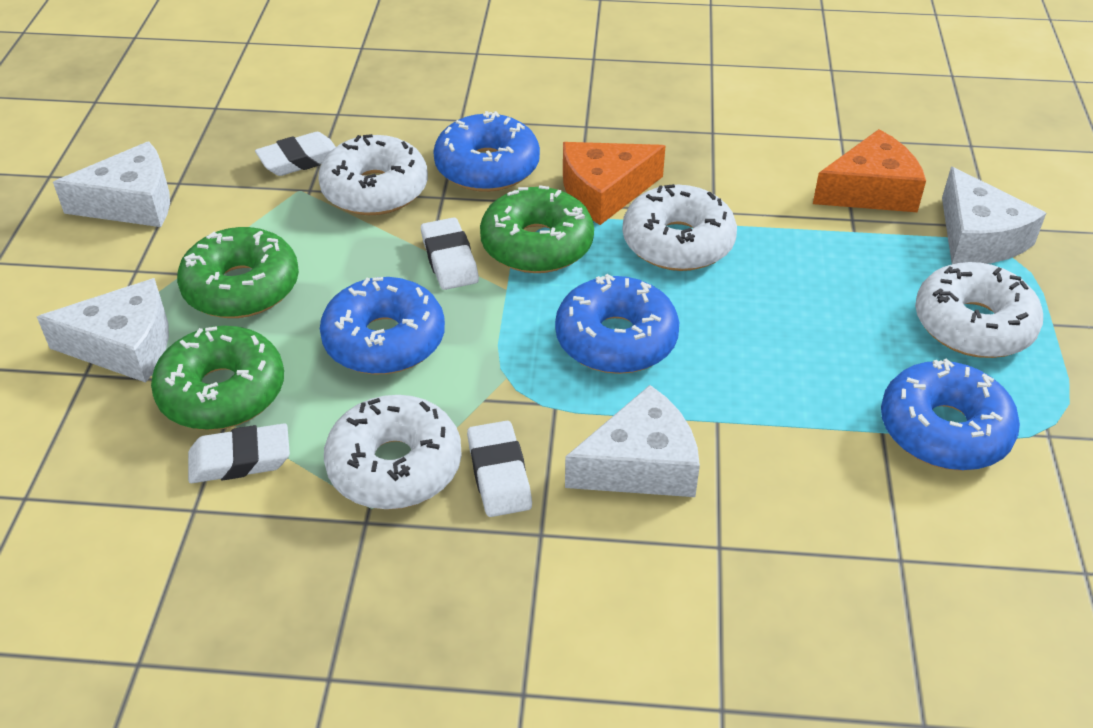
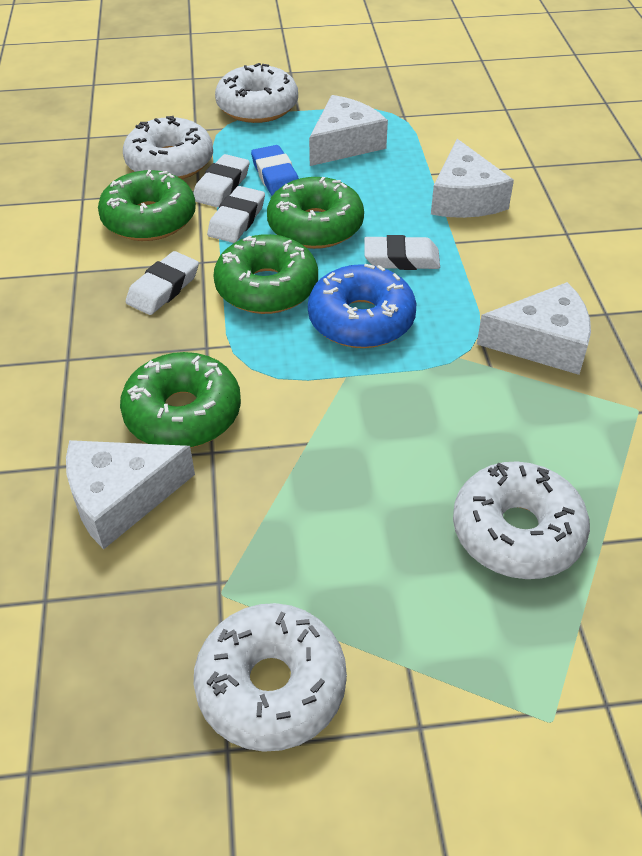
blue donut: 4 -> 1
blue eraser: 0 -> 1
green donut: 3 -> 4
orange cheese: 2 -> 0

